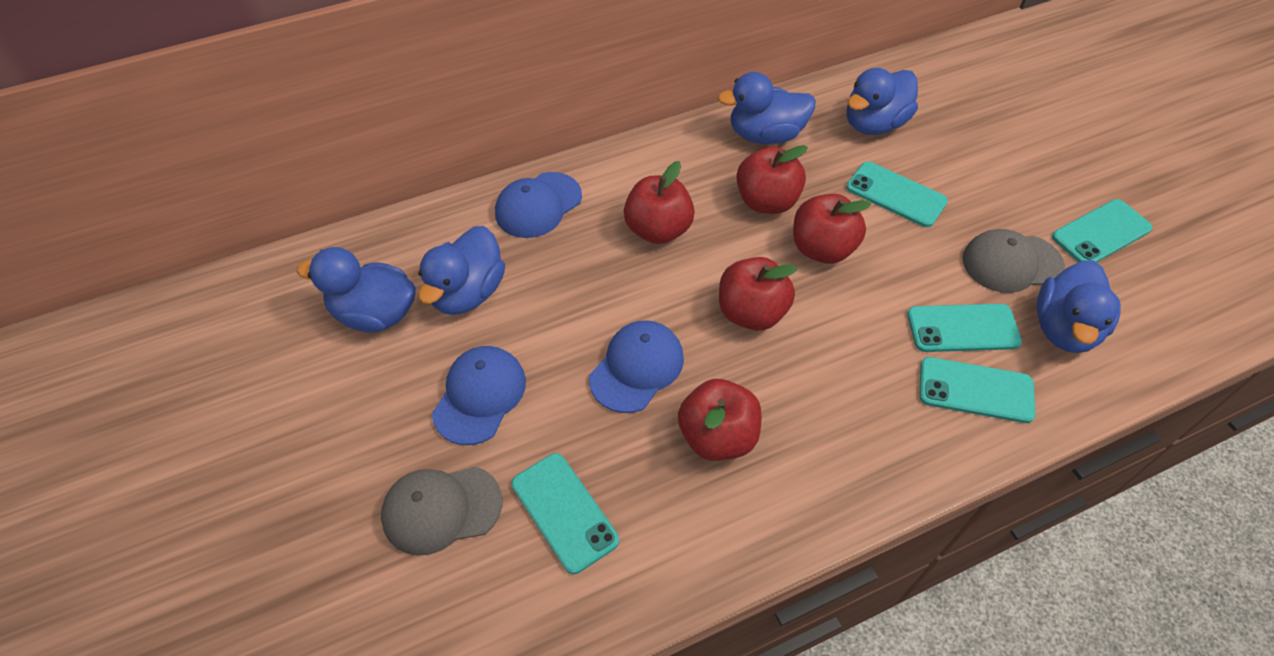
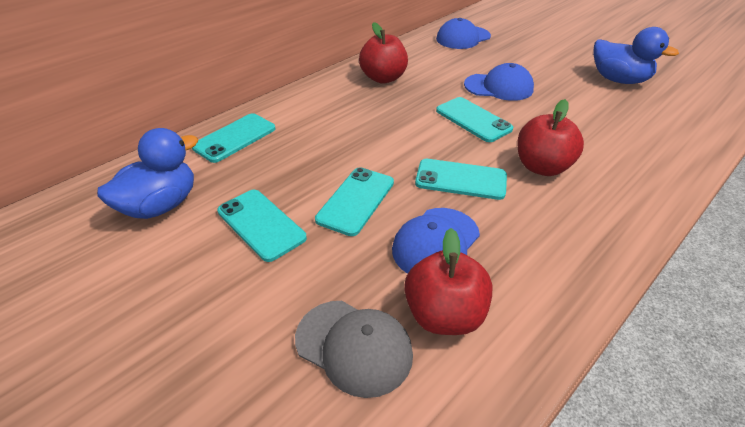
blue duck: 5 -> 2
grey cap: 2 -> 1
red apple: 5 -> 3

